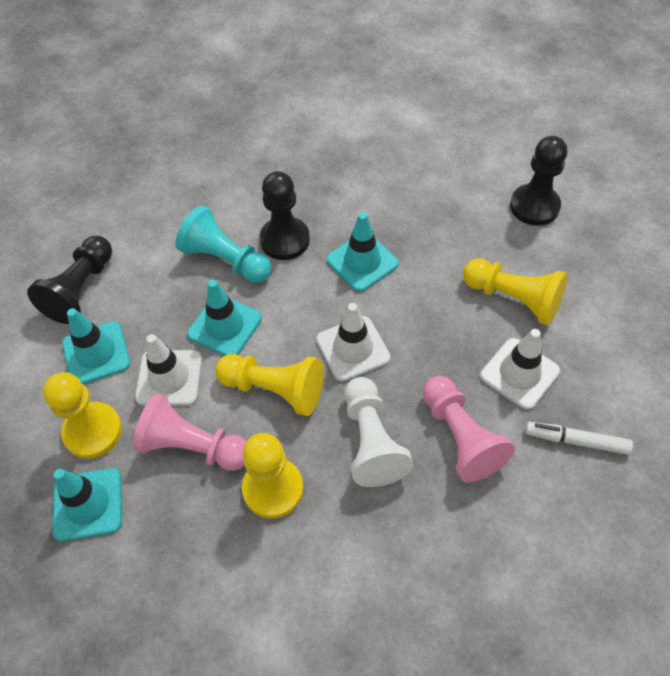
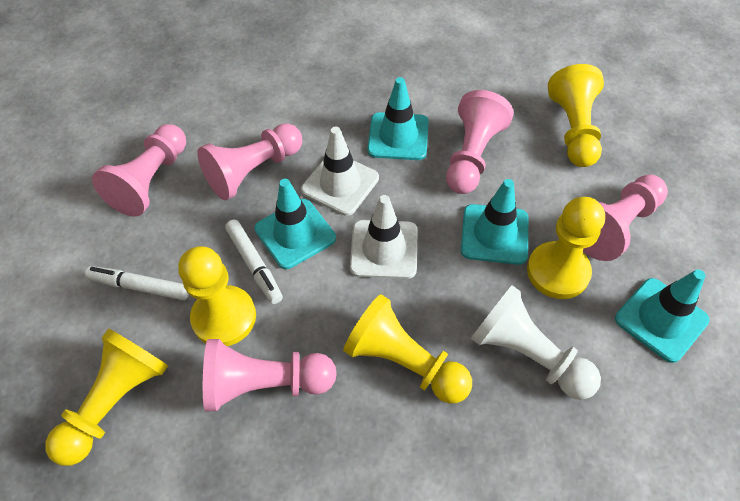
black pawn: 3 -> 0
pink pawn: 2 -> 5
turquoise pawn: 1 -> 0
white marker: 1 -> 2
white traffic cone: 3 -> 2
yellow pawn: 4 -> 5

